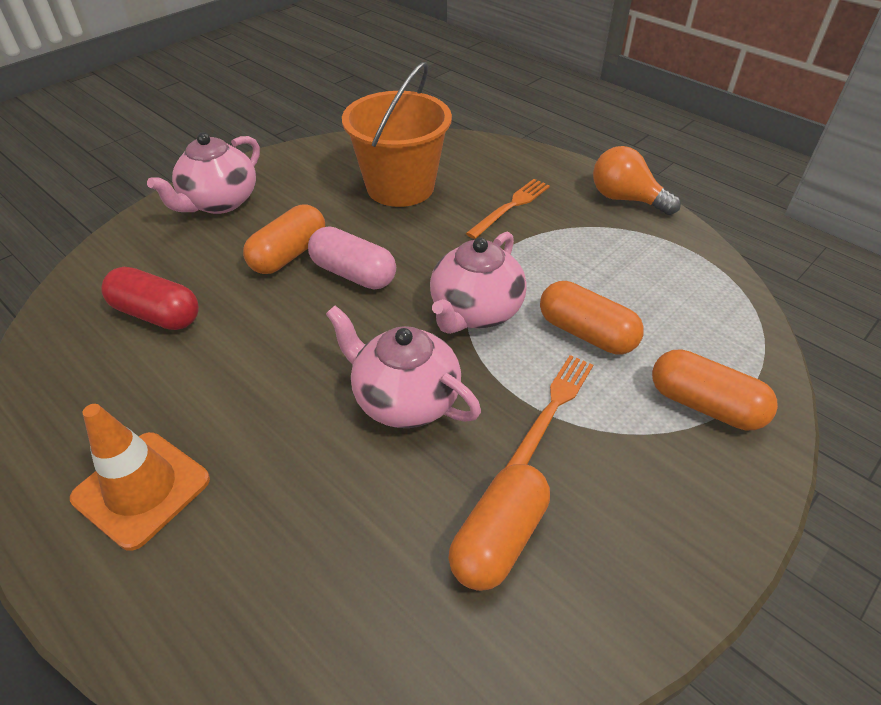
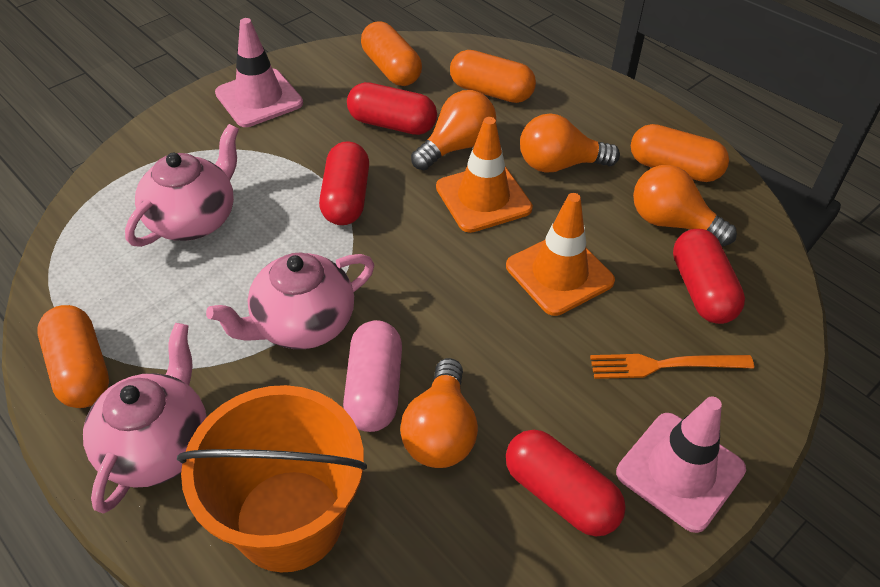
orange fork: 2 -> 1
orange light bulb: 1 -> 4
orange traffic cone: 1 -> 2
pink traffic cone: 0 -> 2
red capsule: 1 -> 4

